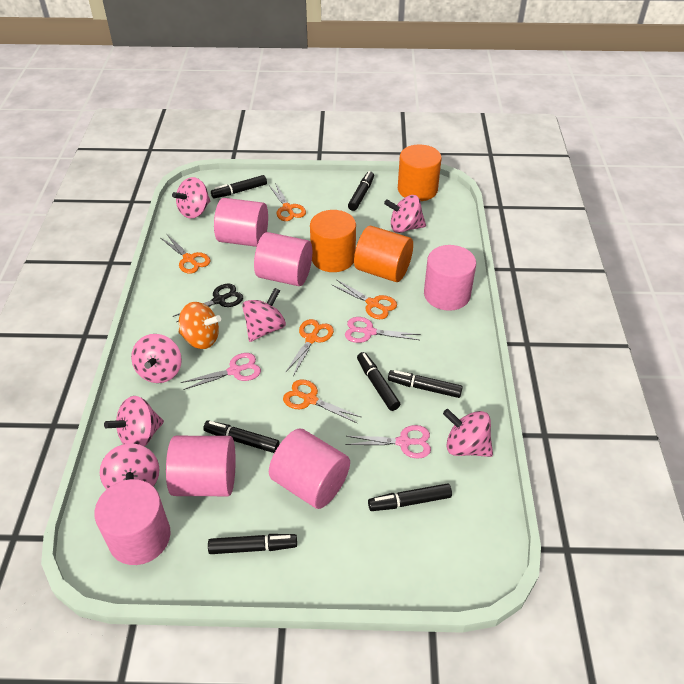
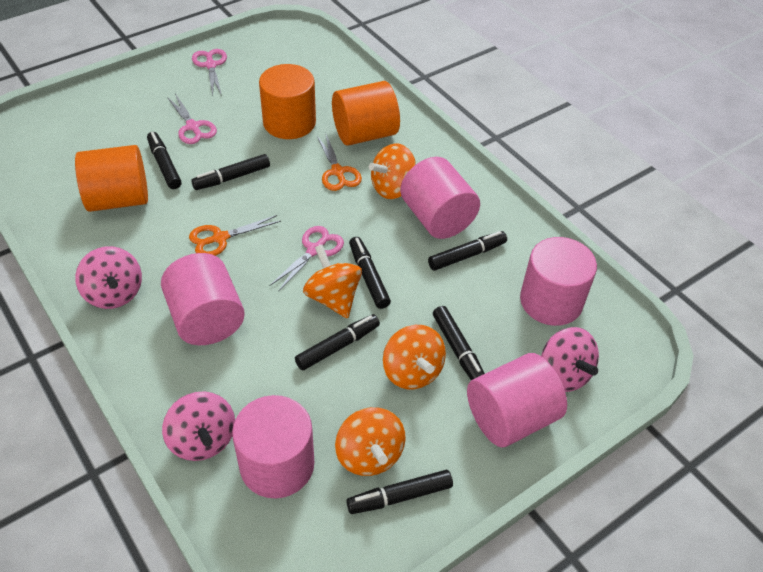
black scissors: 1 -> 0
orange scissors: 5 -> 2
orange spinning top: 1 -> 4
pink cylinder: 6 -> 5
pink spinning top: 7 -> 3

